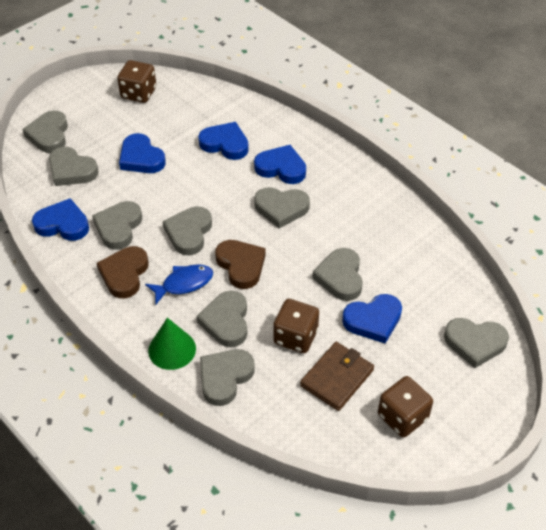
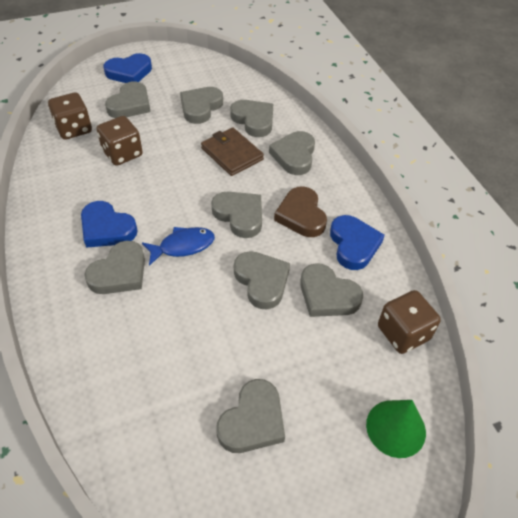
blue heart: 5 -> 3
brown heart: 2 -> 1

